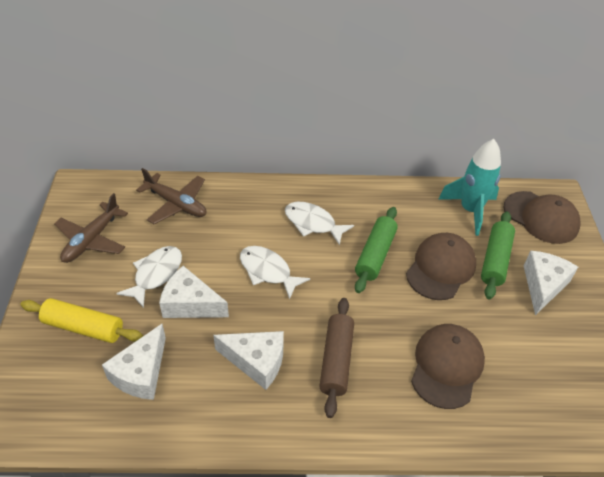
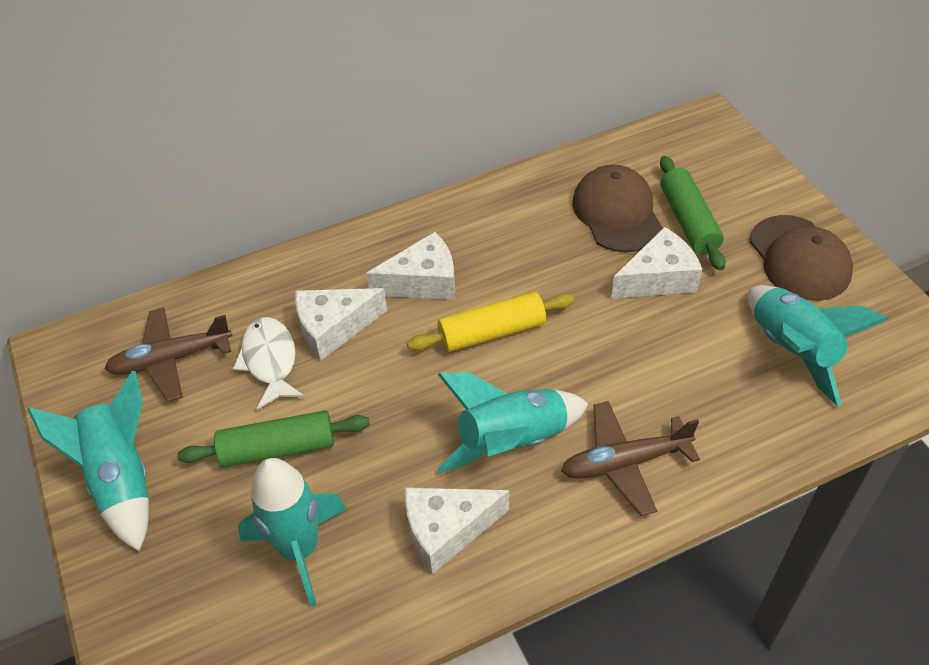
brown cap: 3 -> 2
brown rolling pin: 1 -> 0
turquoise rocket: 1 -> 4
white fish: 3 -> 1

